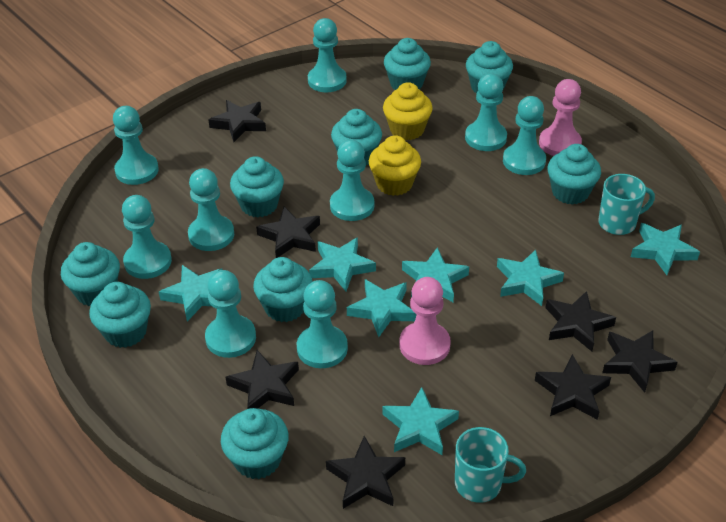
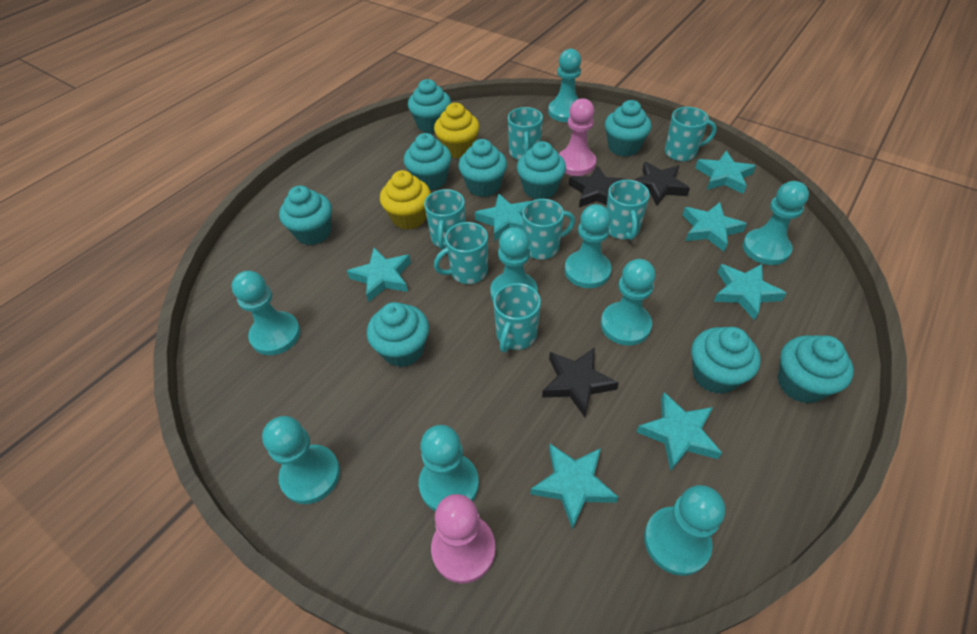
black star: 7 -> 3
turquoise mug: 2 -> 7

